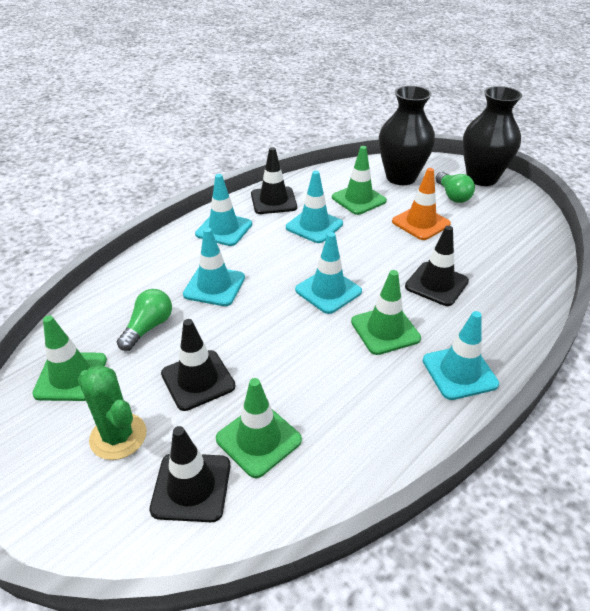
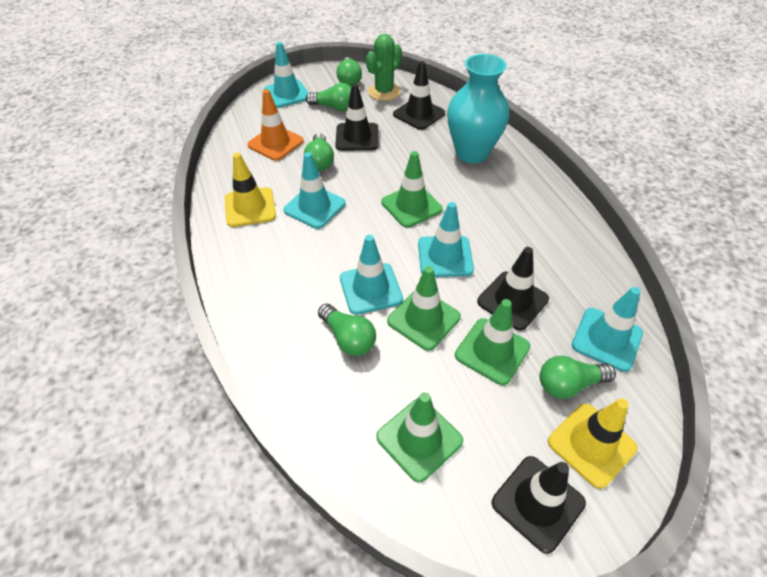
black vase: 2 -> 0
green light bulb: 2 -> 5
turquoise vase: 0 -> 1
yellow traffic cone: 0 -> 2

